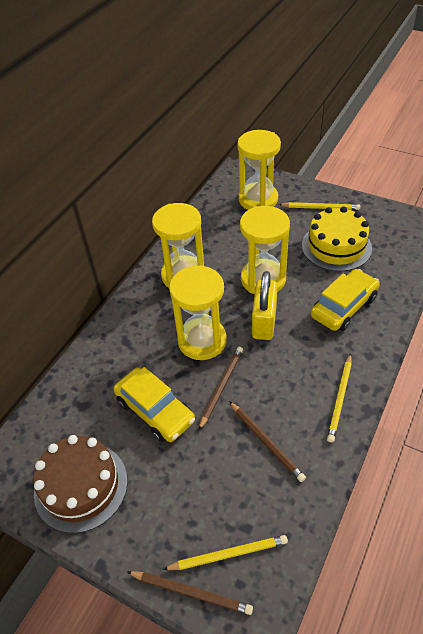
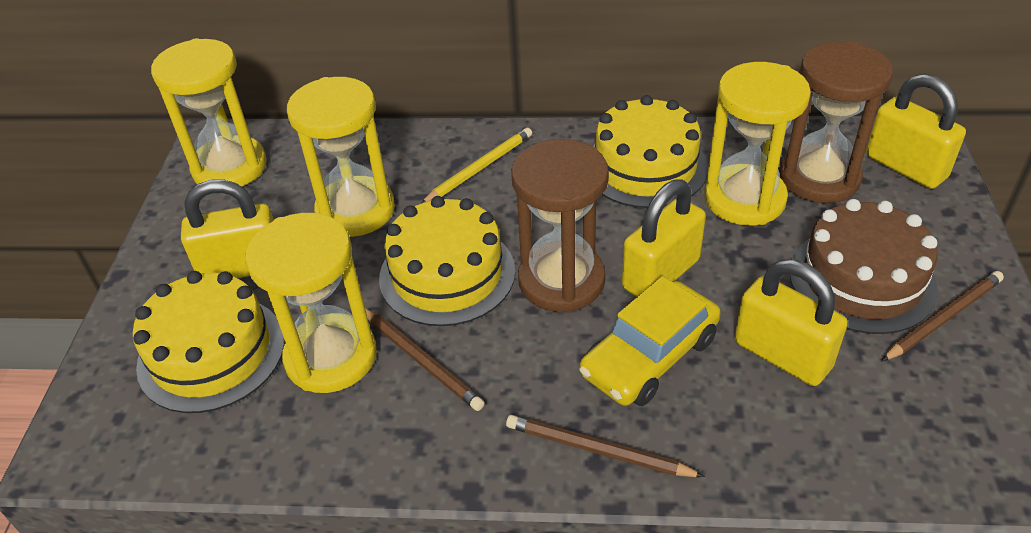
brown hourglass: 0 -> 2
yellow cake: 1 -> 3
yellow car: 2 -> 1
yellow padlock: 1 -> 4
yellow pencil: 3 -> 1

